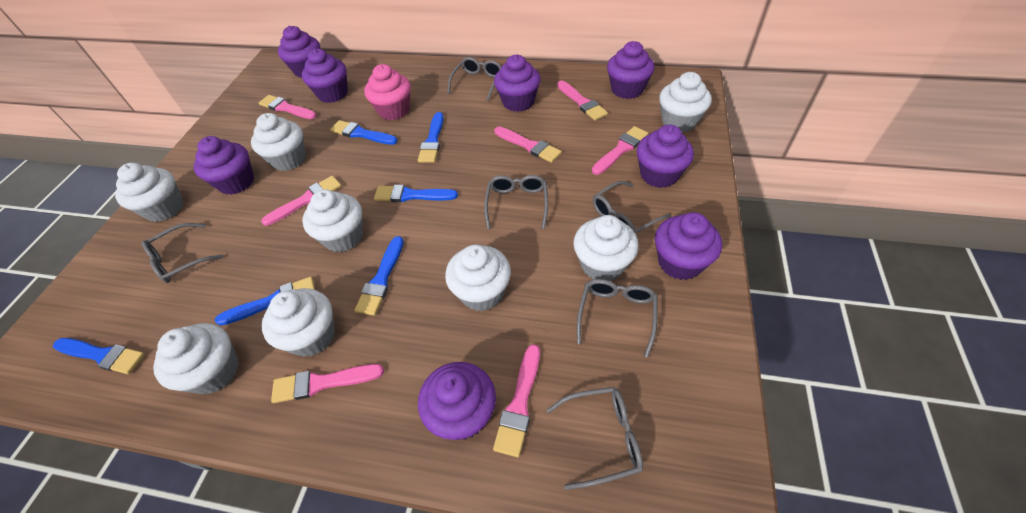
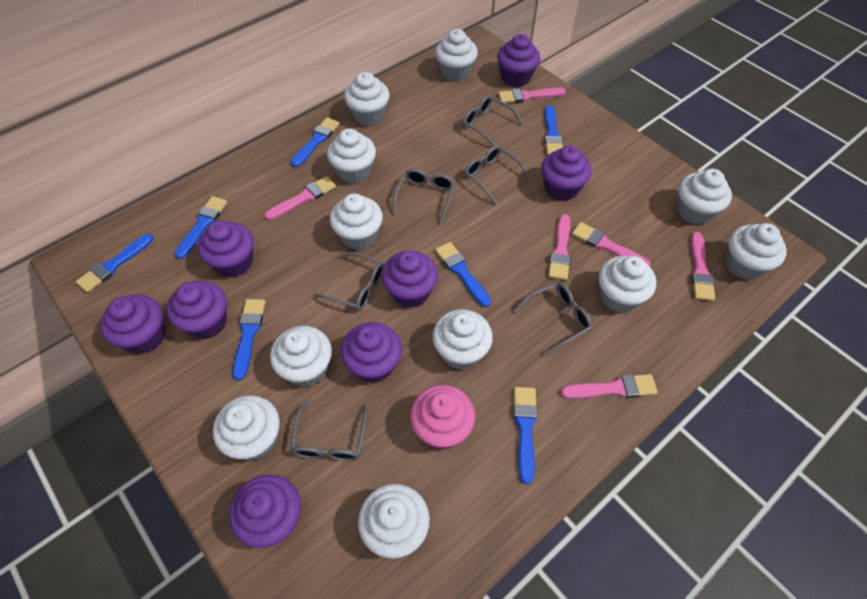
blue brush: 6 -> 7
pink brush: 7 -> 6
white cupcake: 8 -> 11

